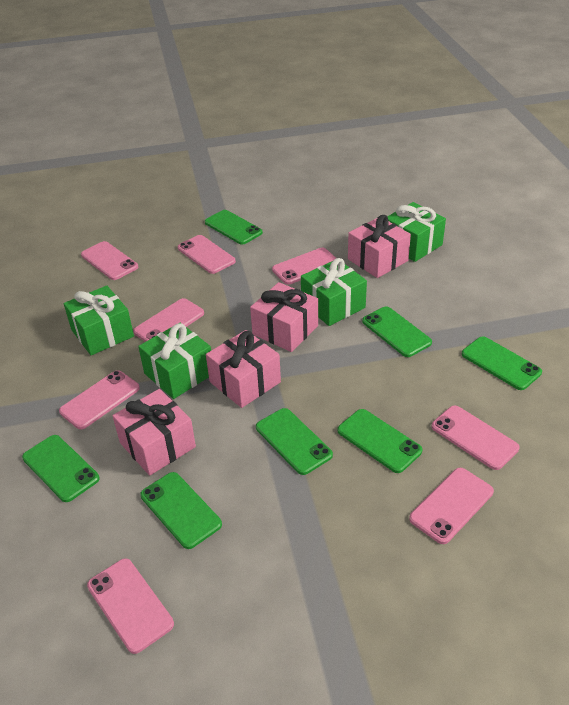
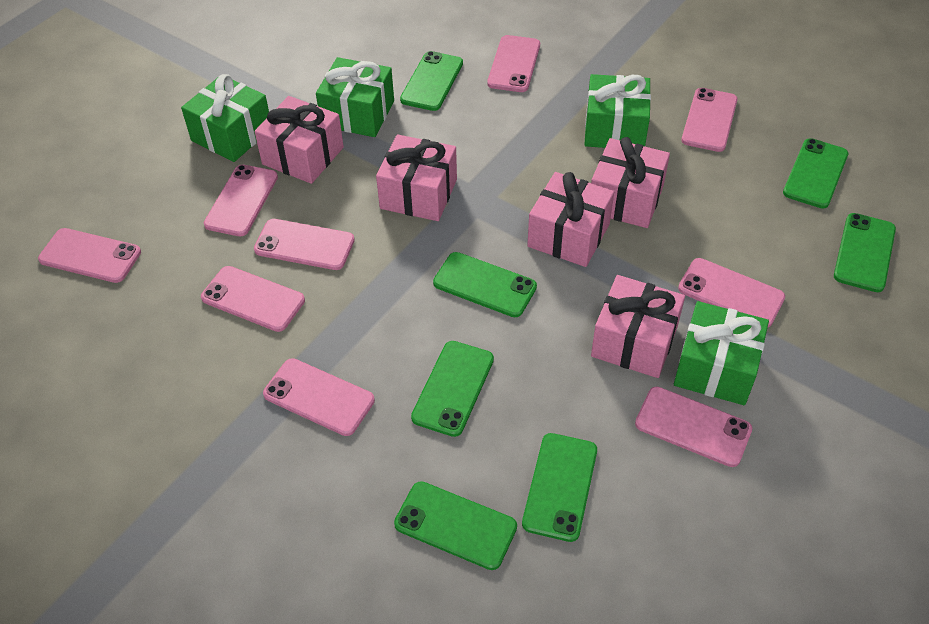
pink gift: 4 -> 5
pink phone: 8 -> 9

